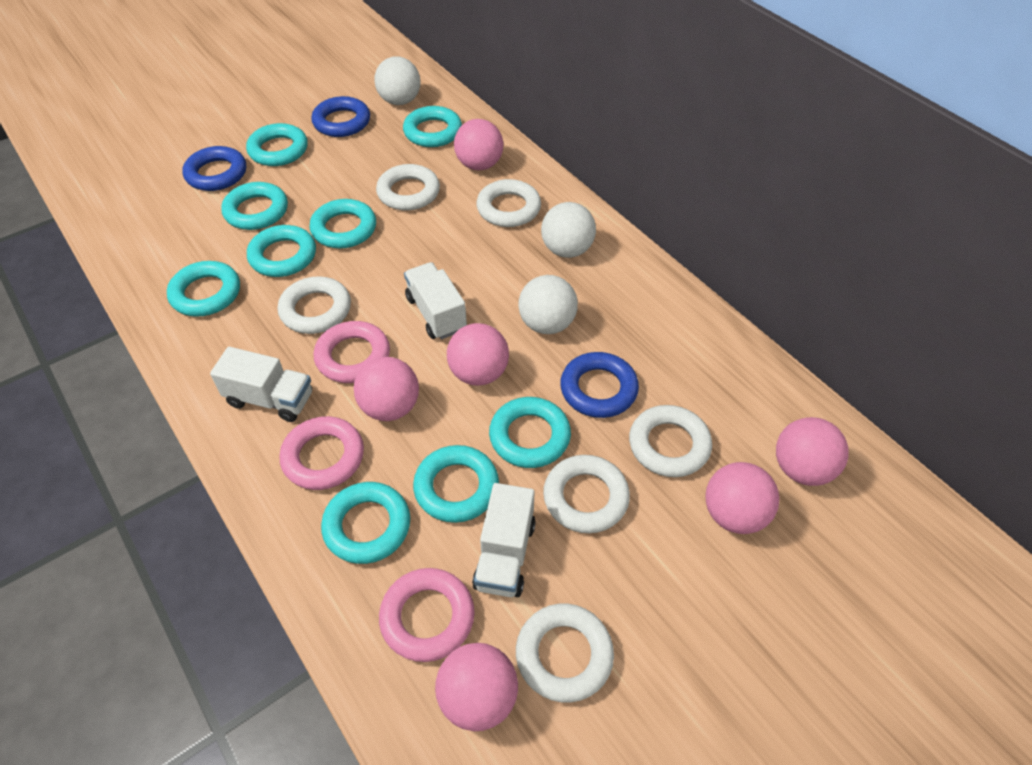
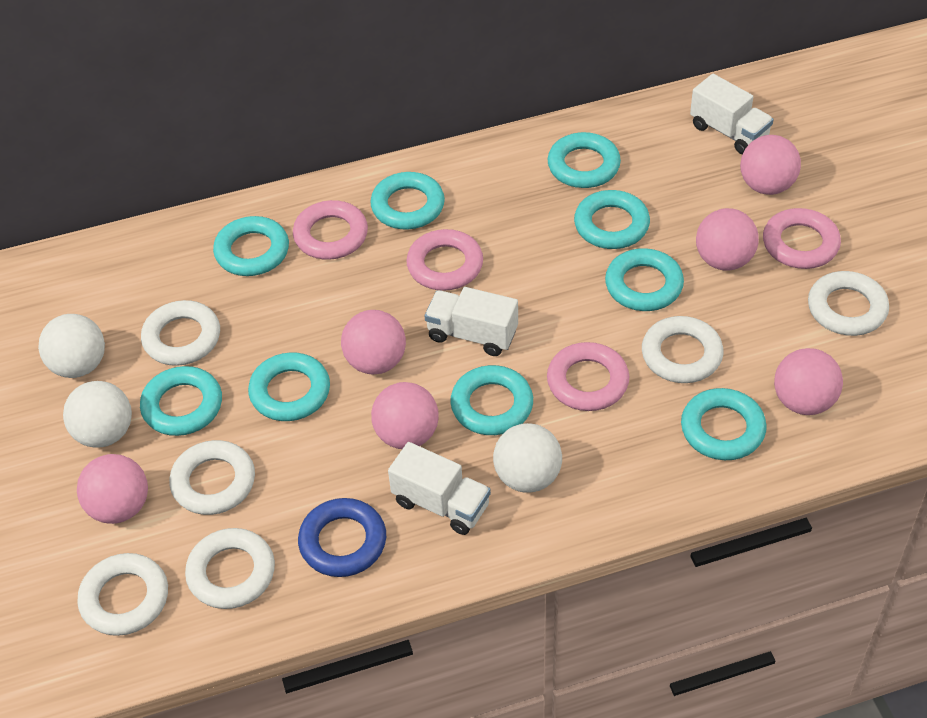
blue ring: 3 -> 1
pink ring: 3 -> 4

